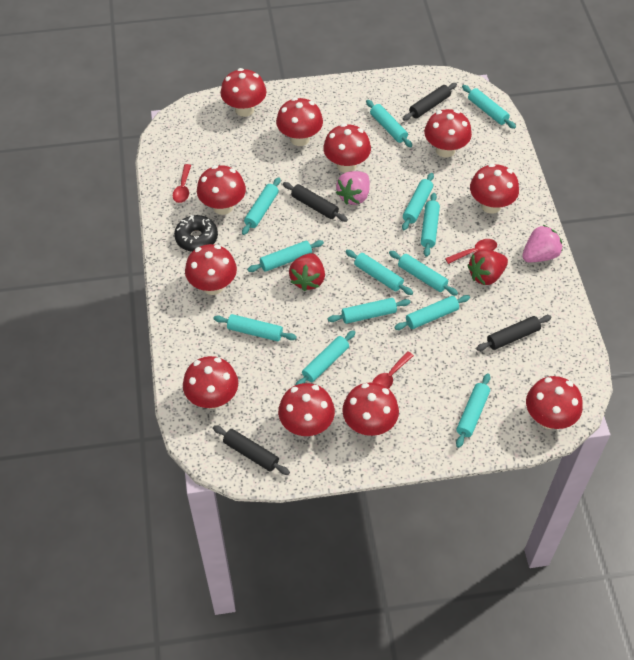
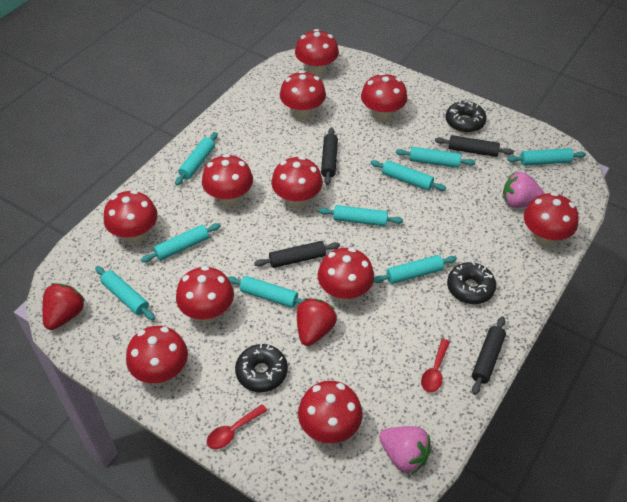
black donut: 1 -> 3
red spoon: 3 -> 2
turquoise rolling pin: 13 -> 9

